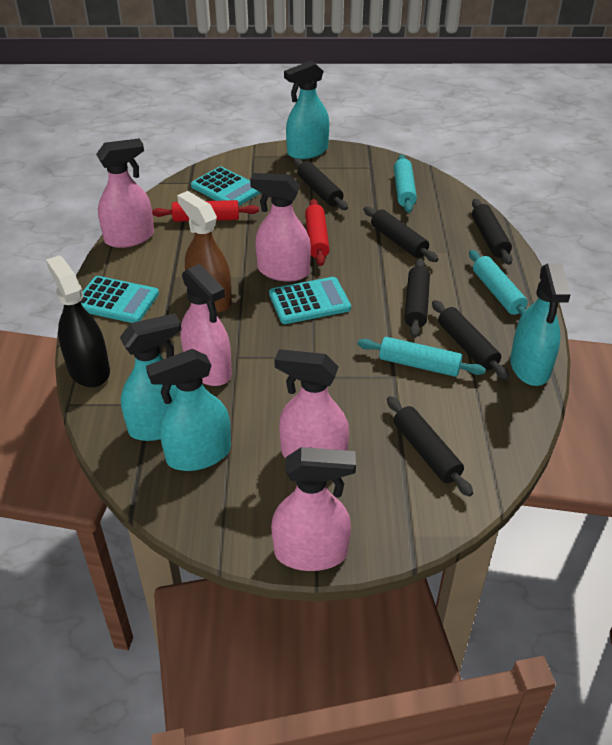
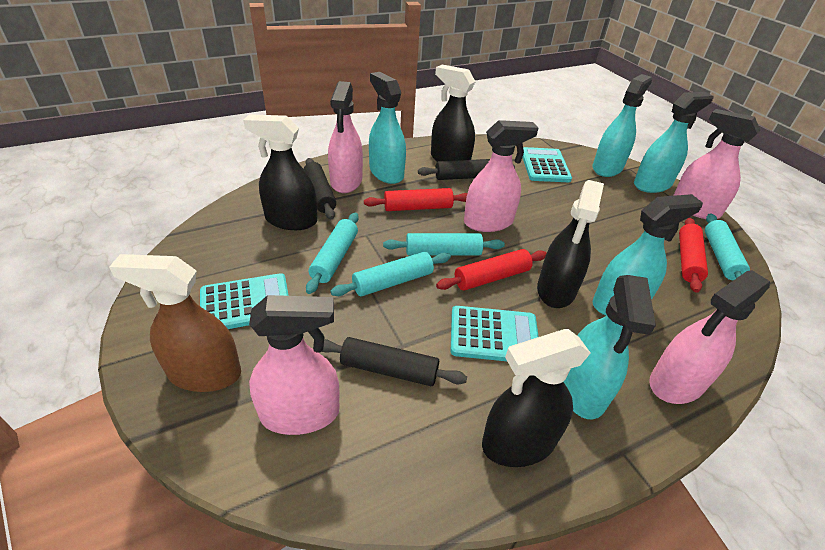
black rolling pin: 6 -> 3
black spray bottle: 1 -> 4
red rolling pin: 2 -> 3
turquoise rolling pin: 3 -> 4
turquoise spray bottle: 4 -> 5

